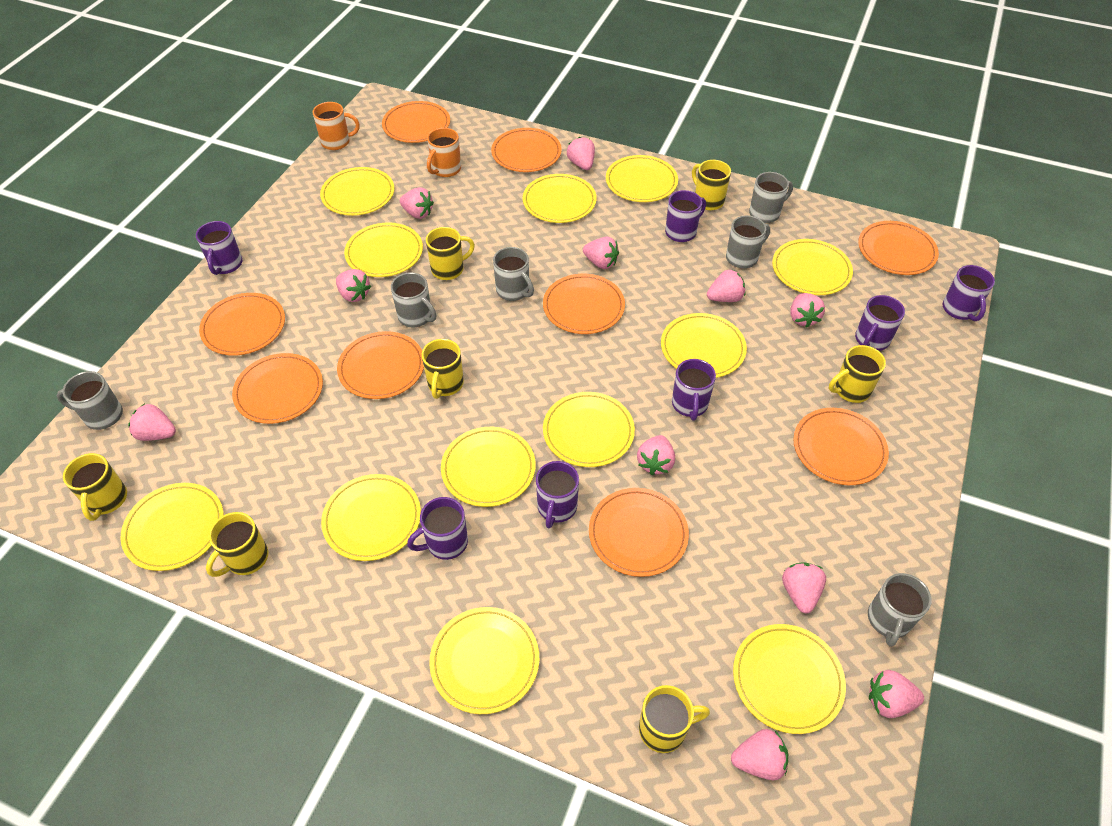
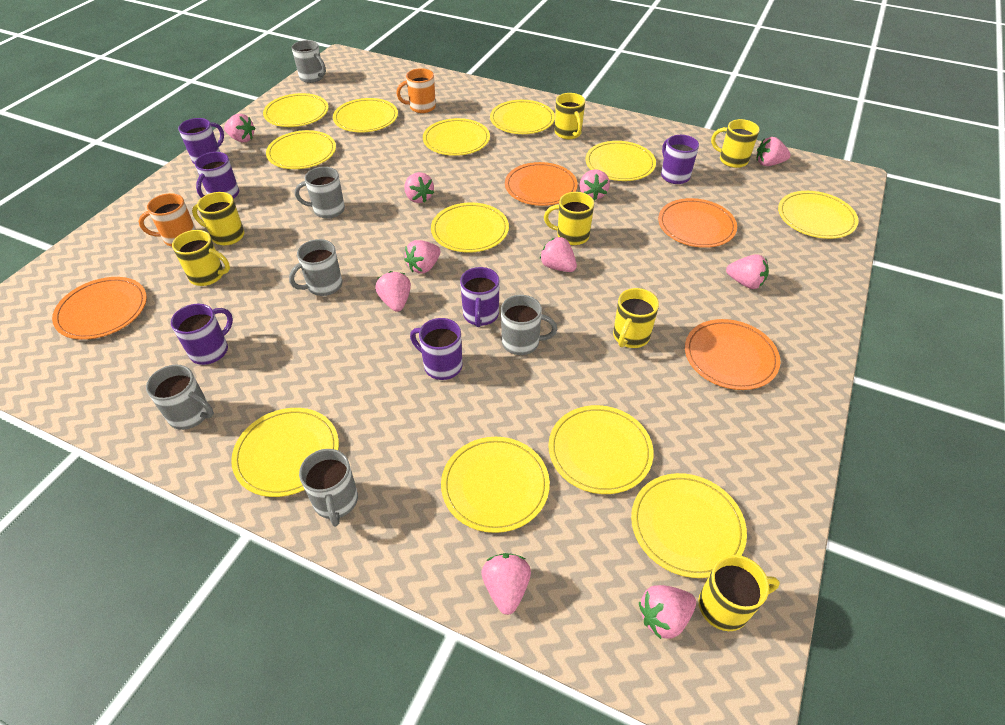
orange plate: 9 -> 4
pink strawberry: 11 -> 10
purple mug: 7 -> 6

